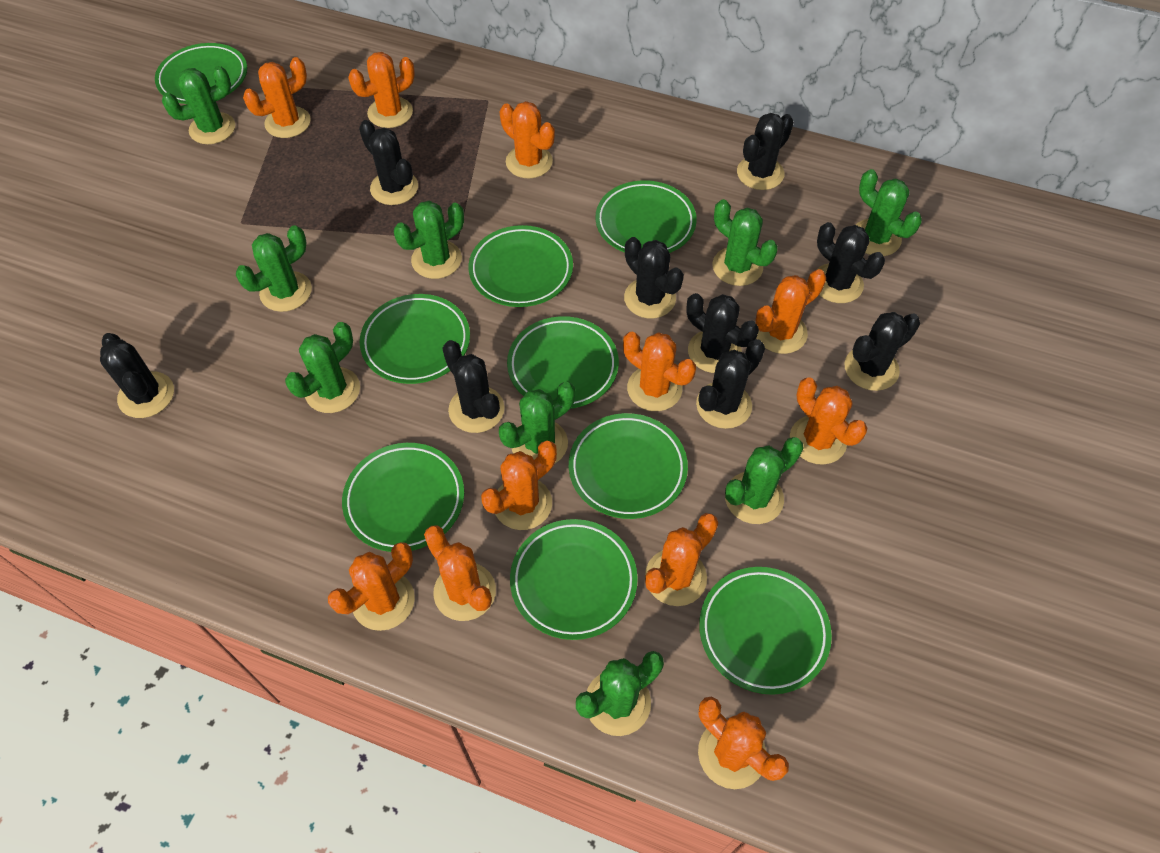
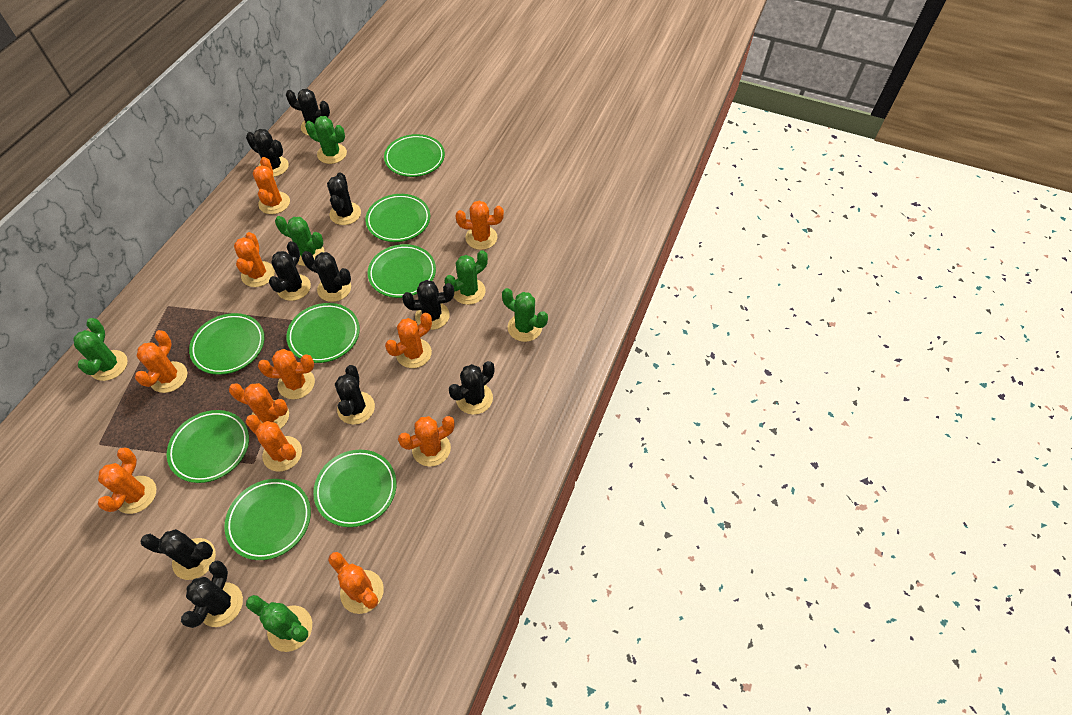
black cactus: 9 -> 10
green cactus: 9 -> 6
green plate: 9 -> 8

